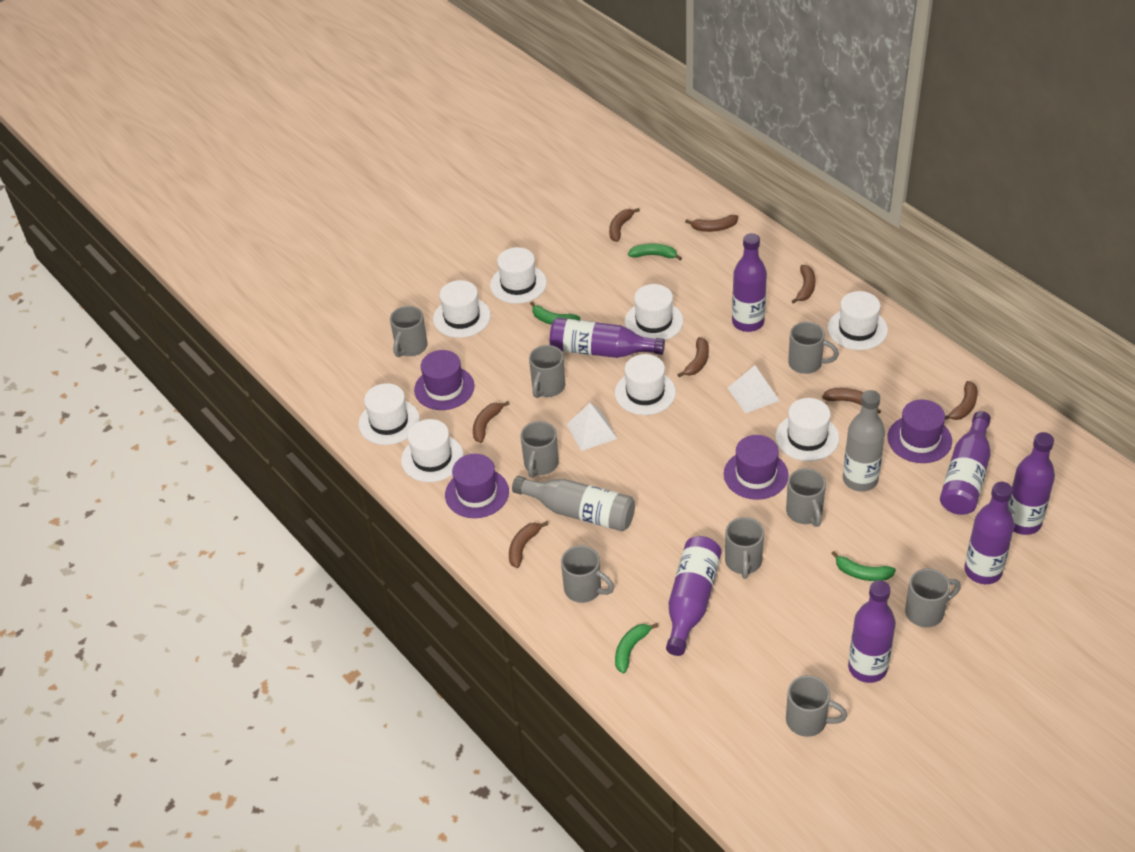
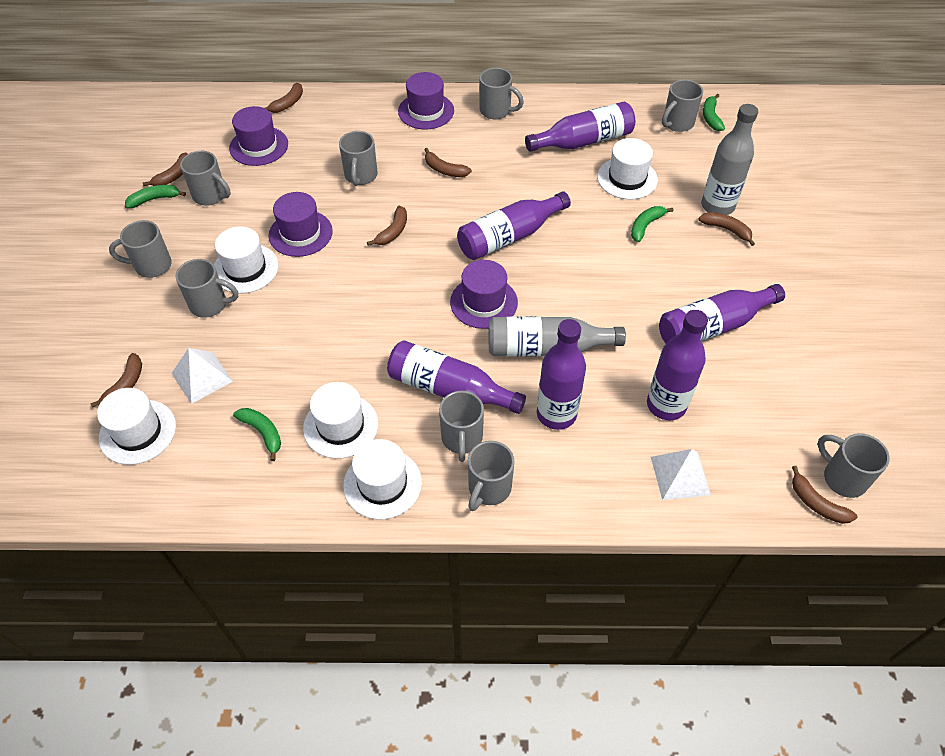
brown banana: 8 -> 7
purple bottle: 7 -> 6
white hat: 8 -> 5

